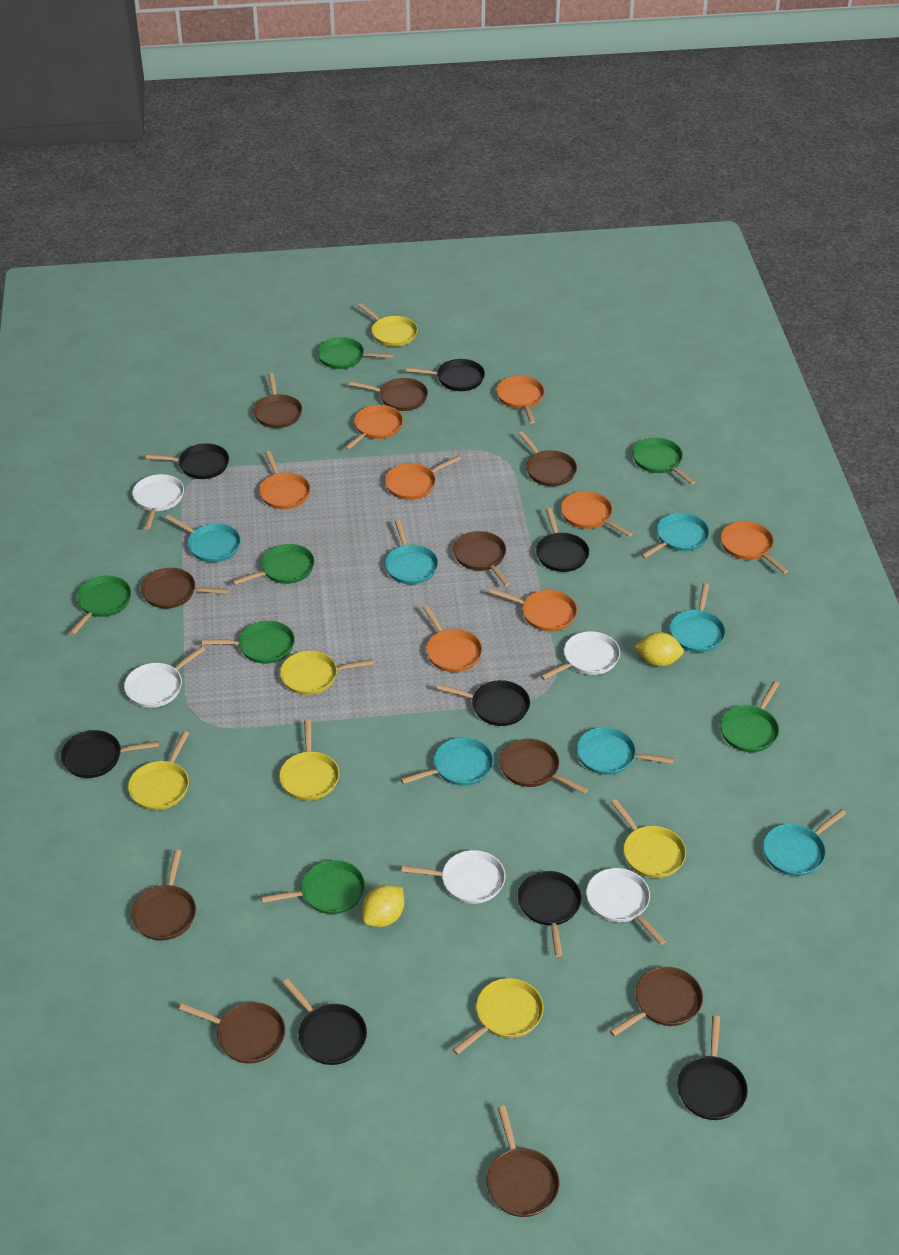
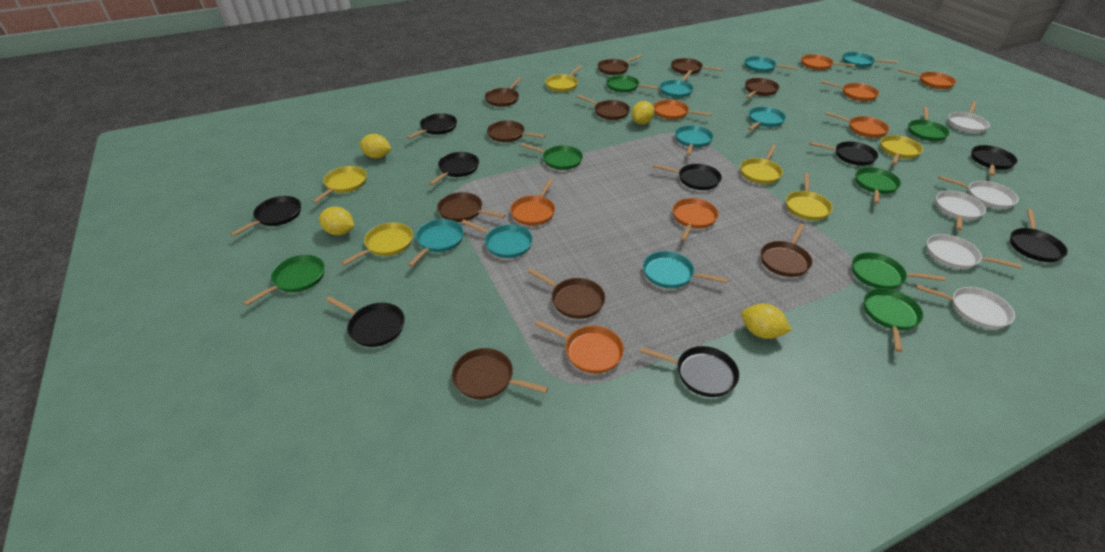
black pan: 8 -> 9
turquoise pan: 7 -> 8
yellow lemon: 2 -> 4

